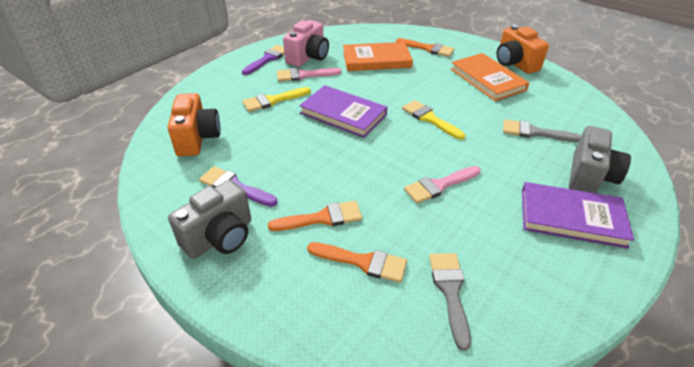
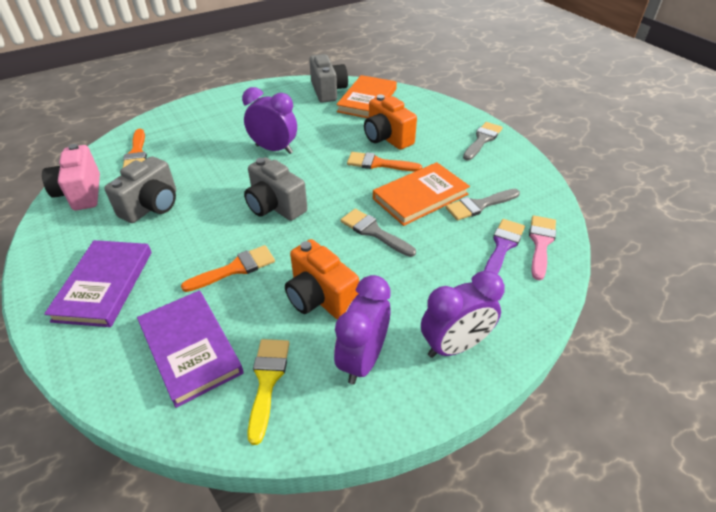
grey brush: 2 -> 3
grey camera: 2 -> 3
pink brush: 2 -> 1
purple brush: 2 -> 1
purple clock: 0 -> 3
yellow brush: 2 -> 1

